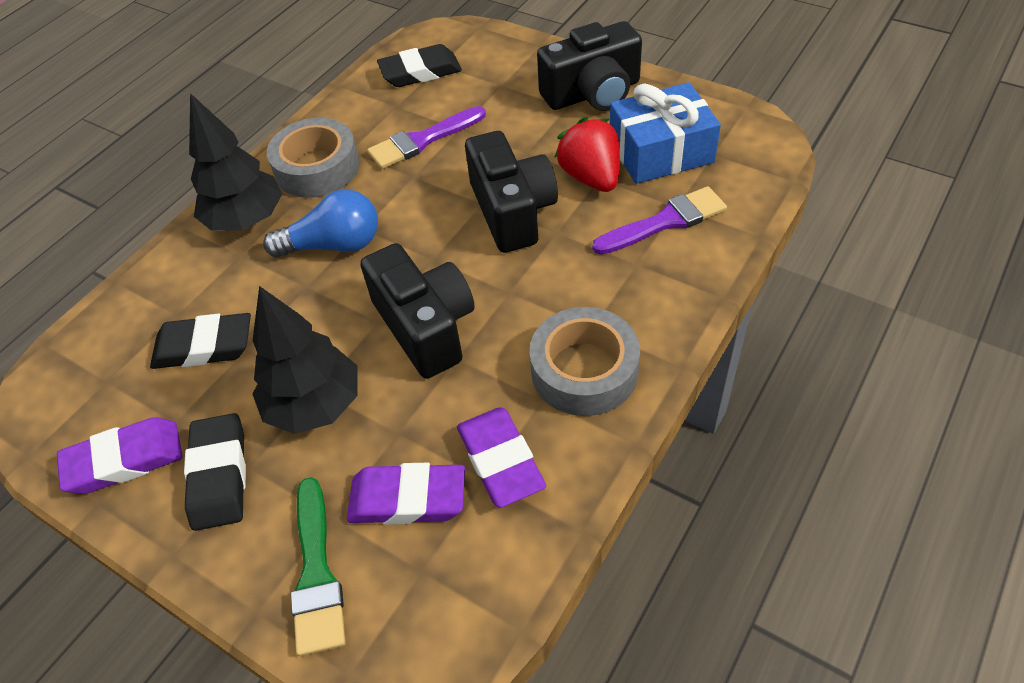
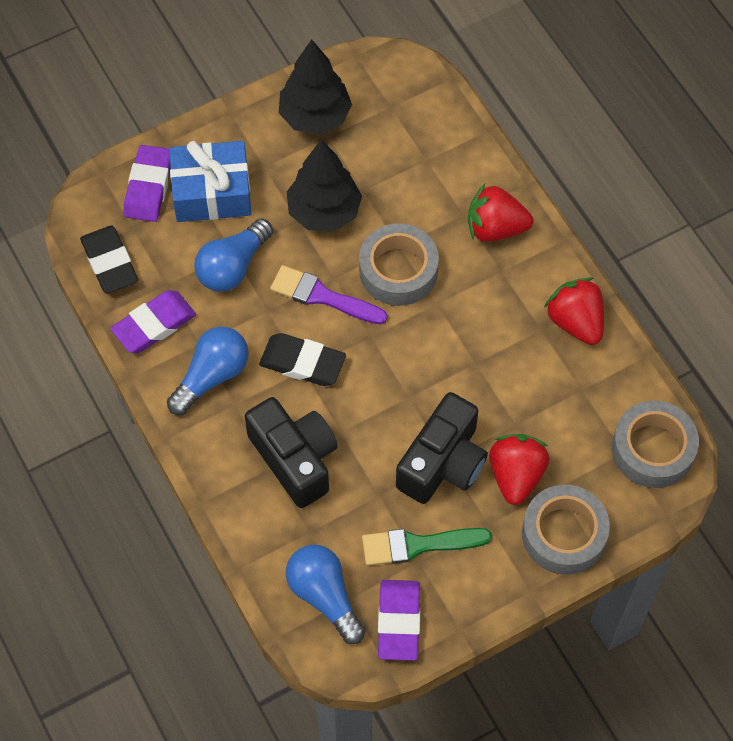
black camera: 3 -> 2
black eraser: 3 -> 2
blue light bulb: 1 -> 3
grey tape: 2 -> 3
purple brush: 2 -> 1
red strawberry: 1 -> 3

